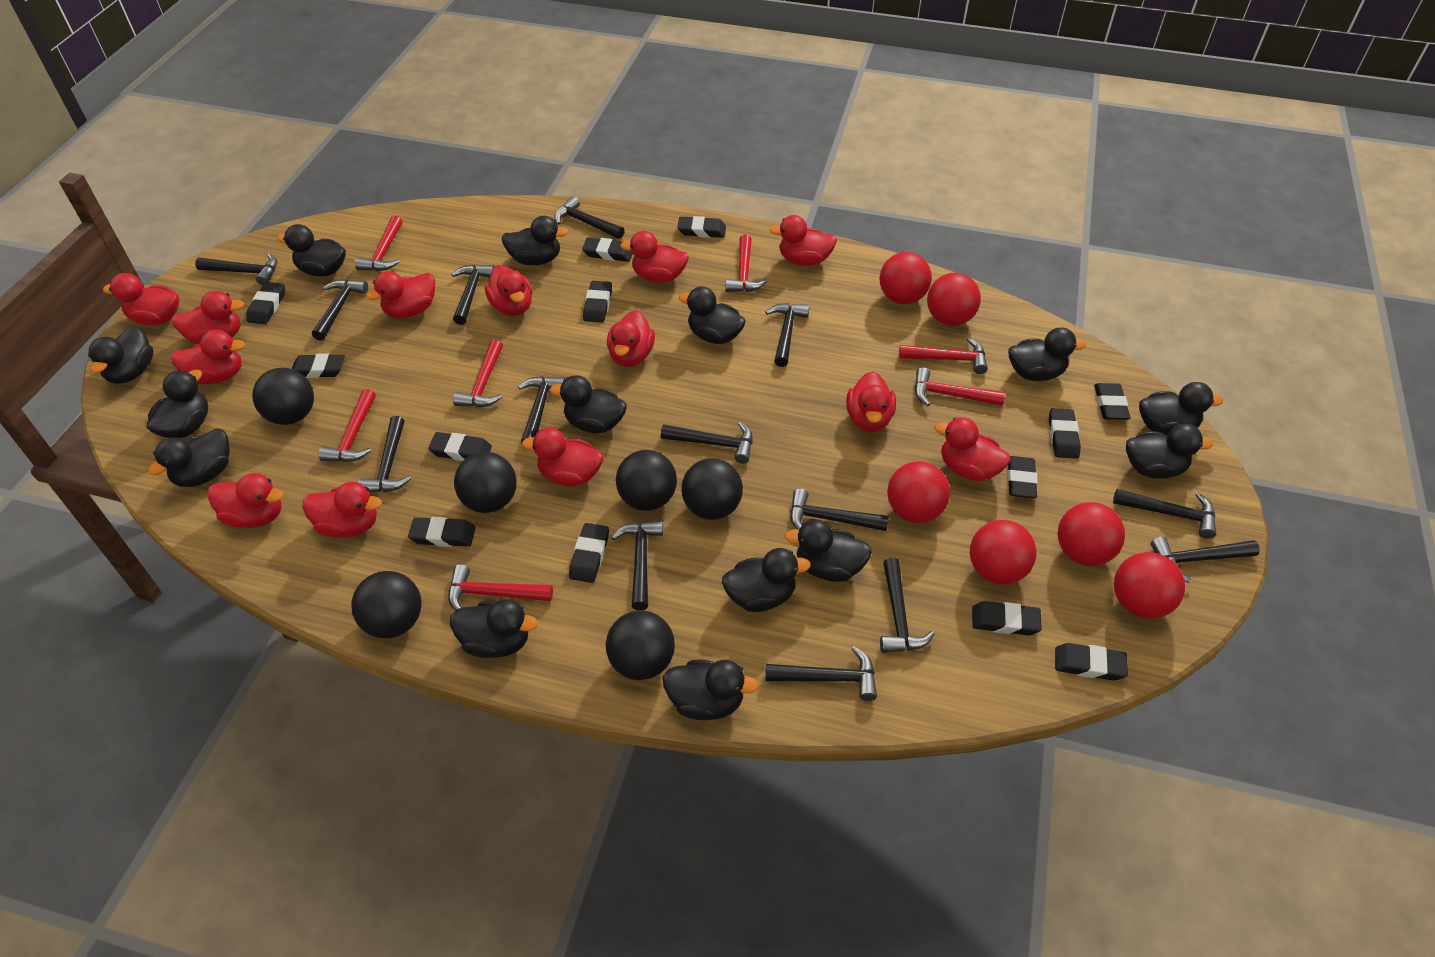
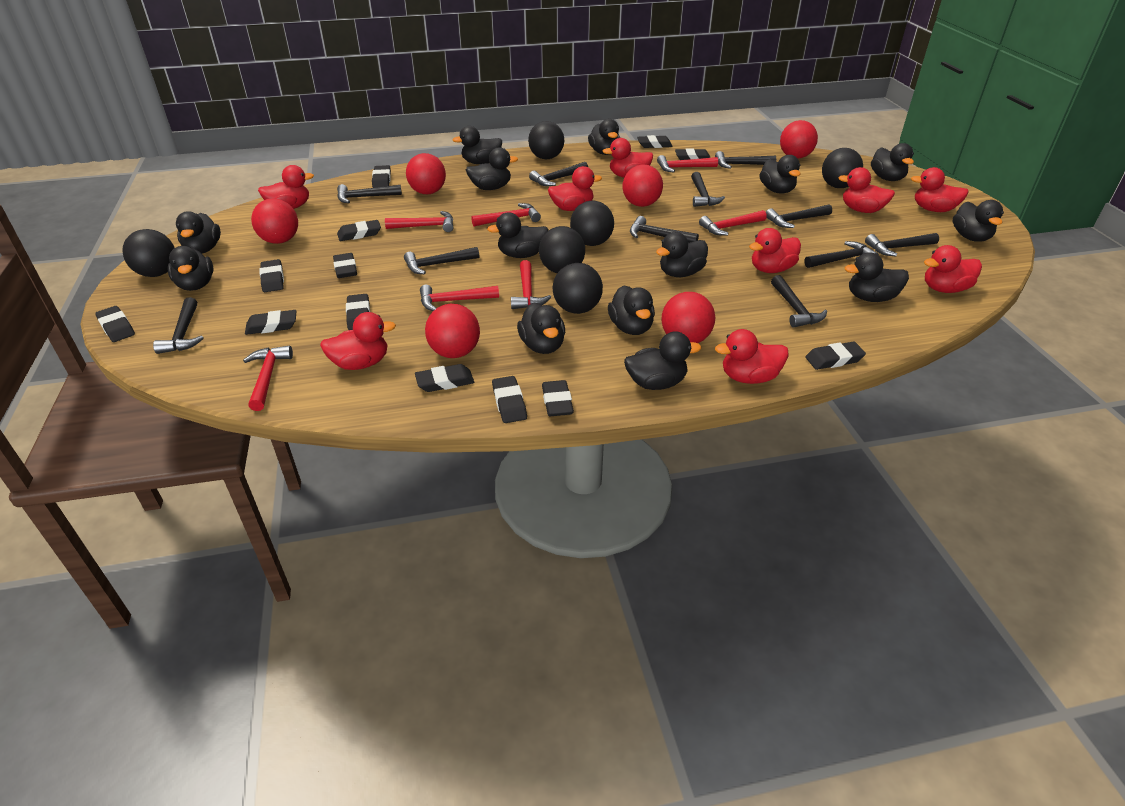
black hammer: 14 -> 11
red duck: 13 -> 9

